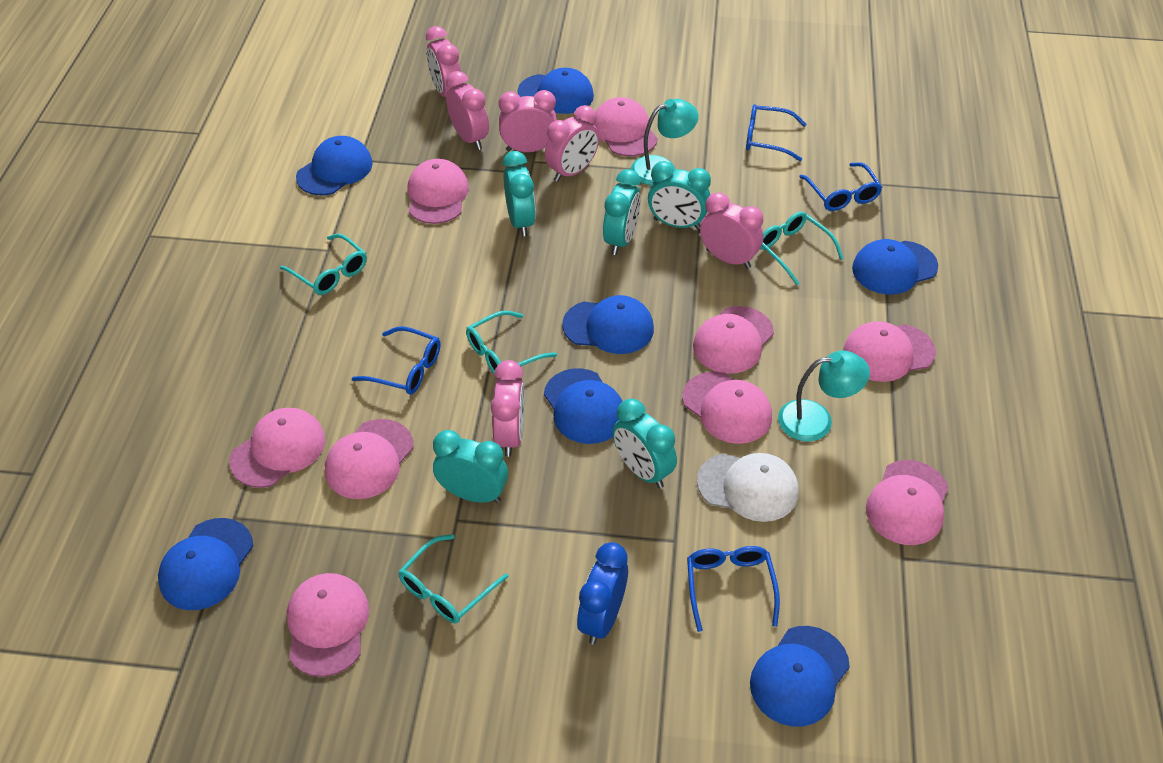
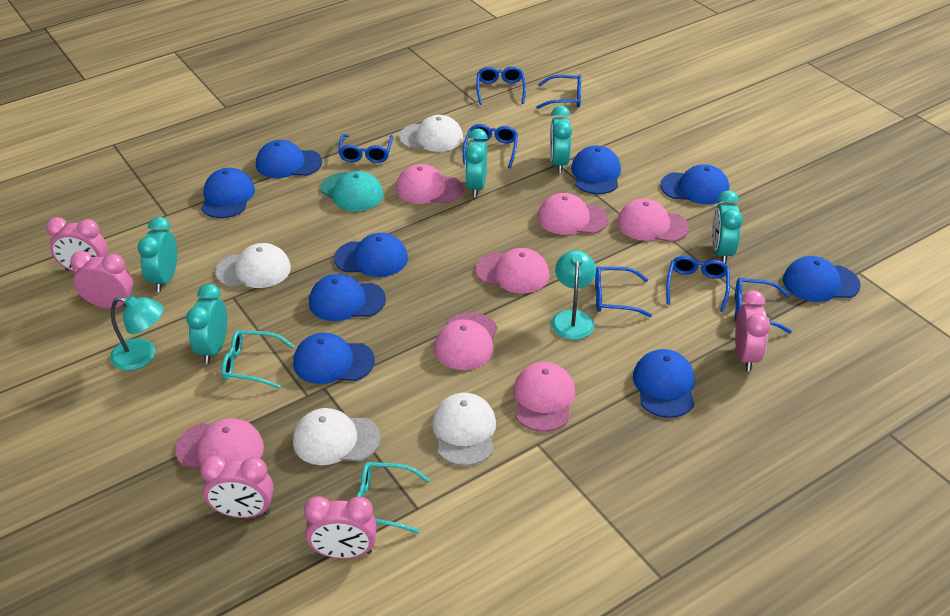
blue cap: 7 -> 9
blue clock: 1 -> 0
blue glasses: 4 -> 7
pink cap: 9 -> 7
pink clock: 6 -> 5
turquoise cap: 0 -> 1
turquoise glasses: 4 -> 2
white cap: 1 -> 4

